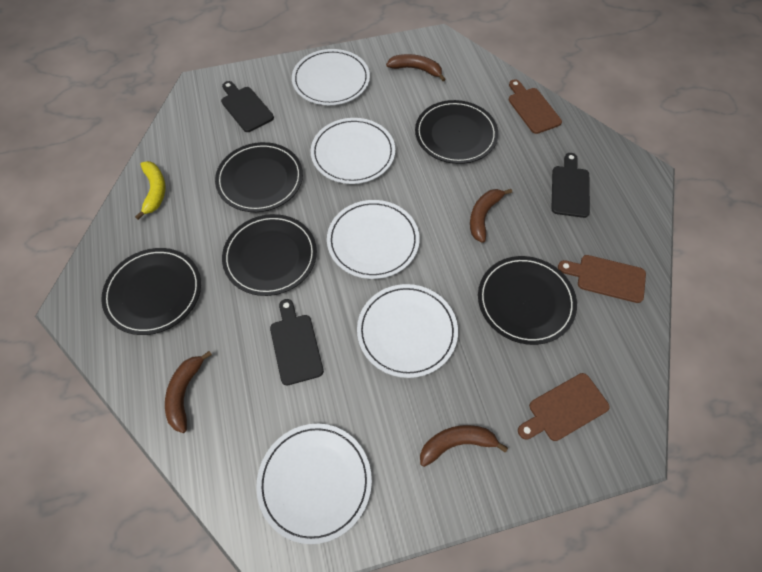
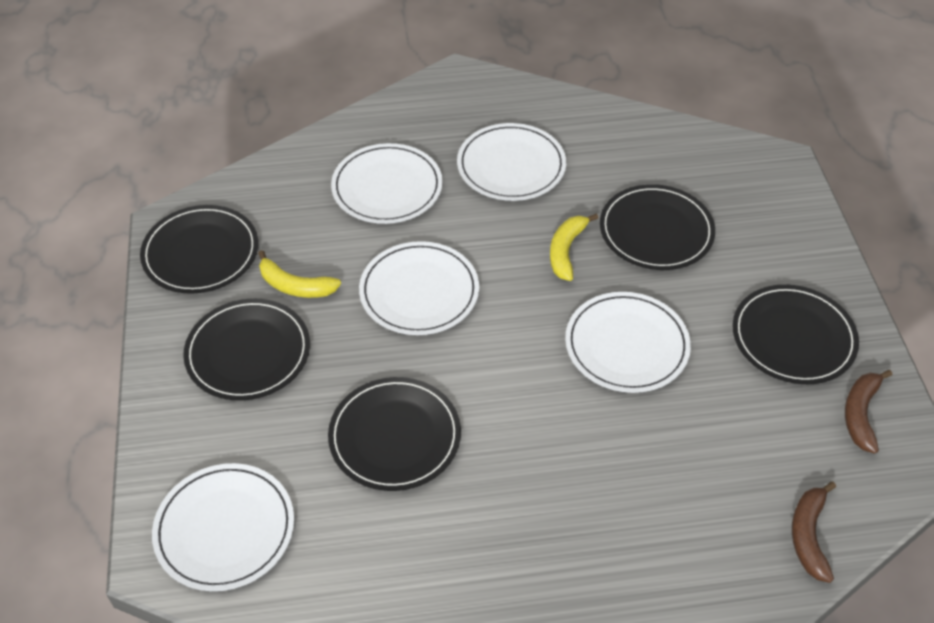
black cutting board: 3 -> 0
brown banana: 4 -> 2
brown cutting board: 3 -> 0
yellow banana: 1 -> 2

